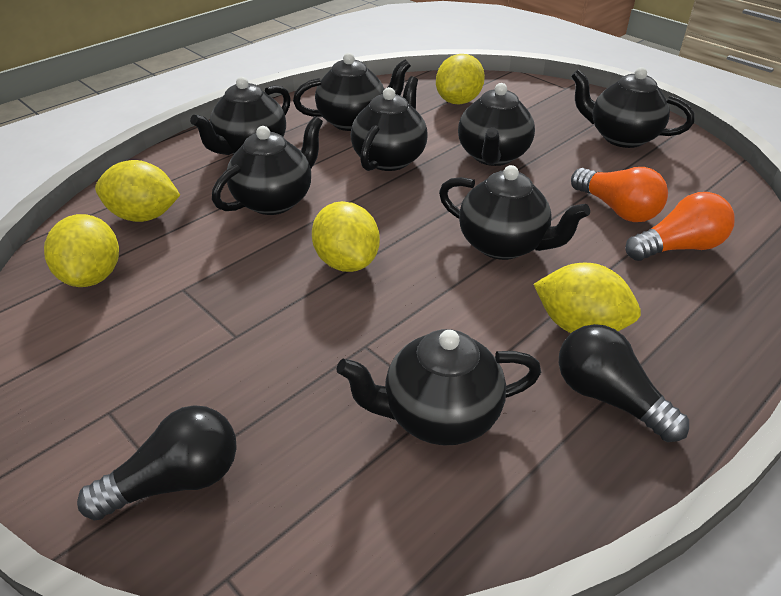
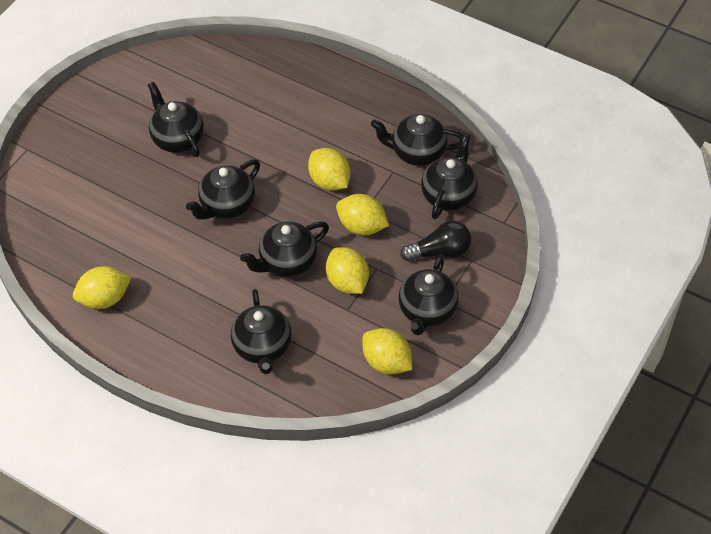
black light bulb: 2 -> 1
black teapot: 8 -> 7
orange light bulb: 2 -> 0

